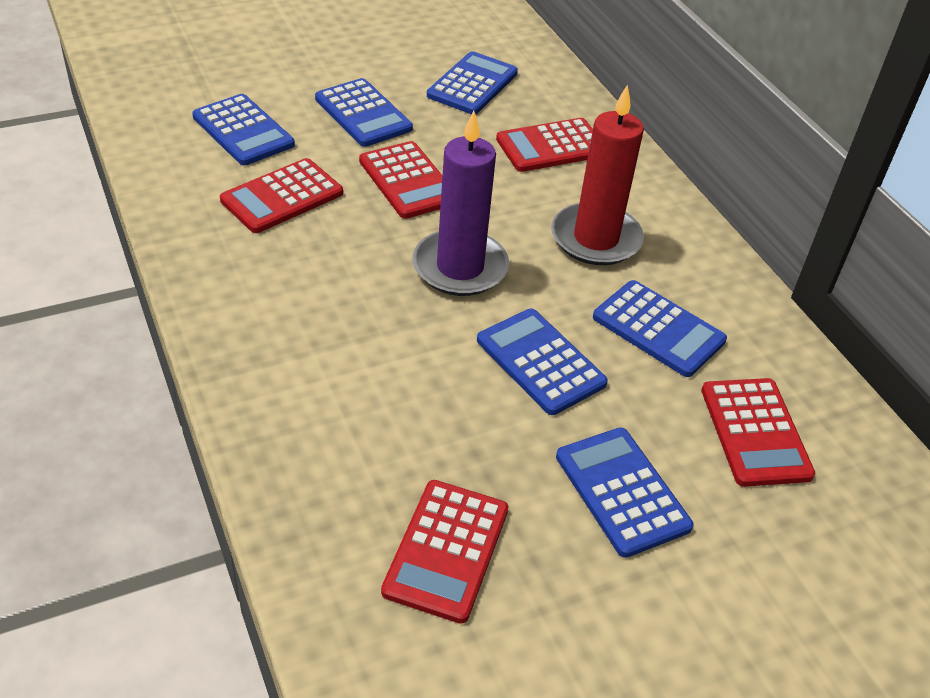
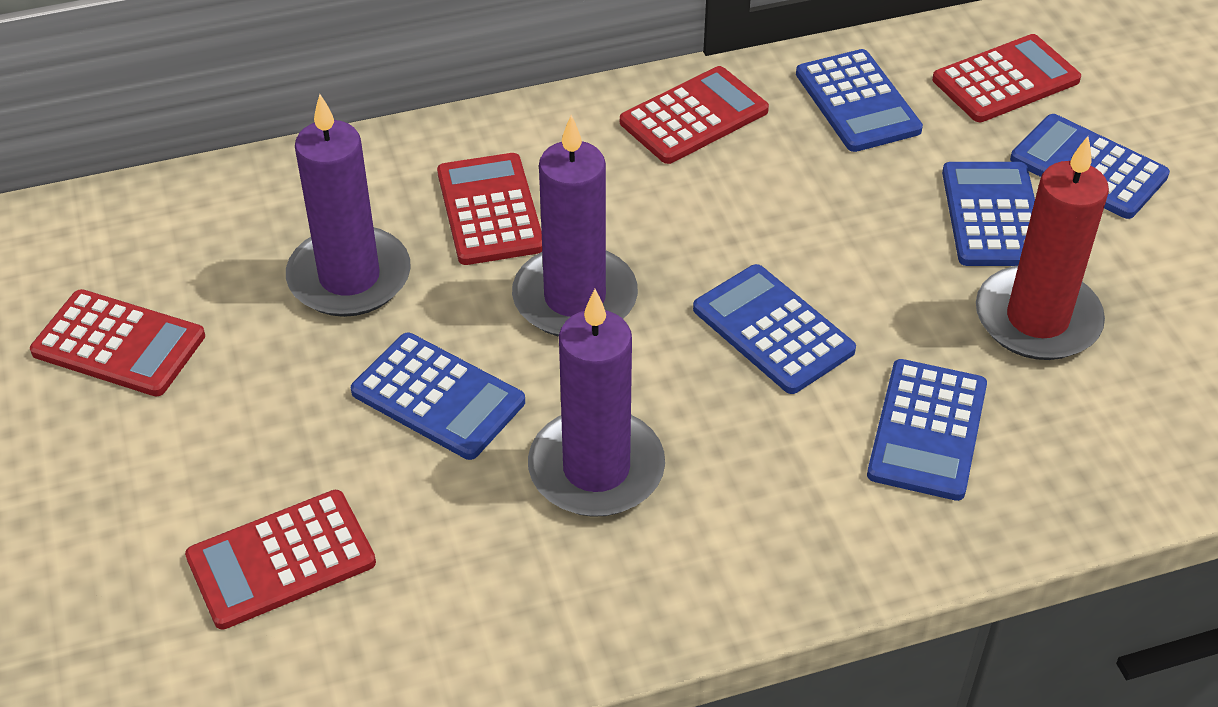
purple candle: 1 -> 3

